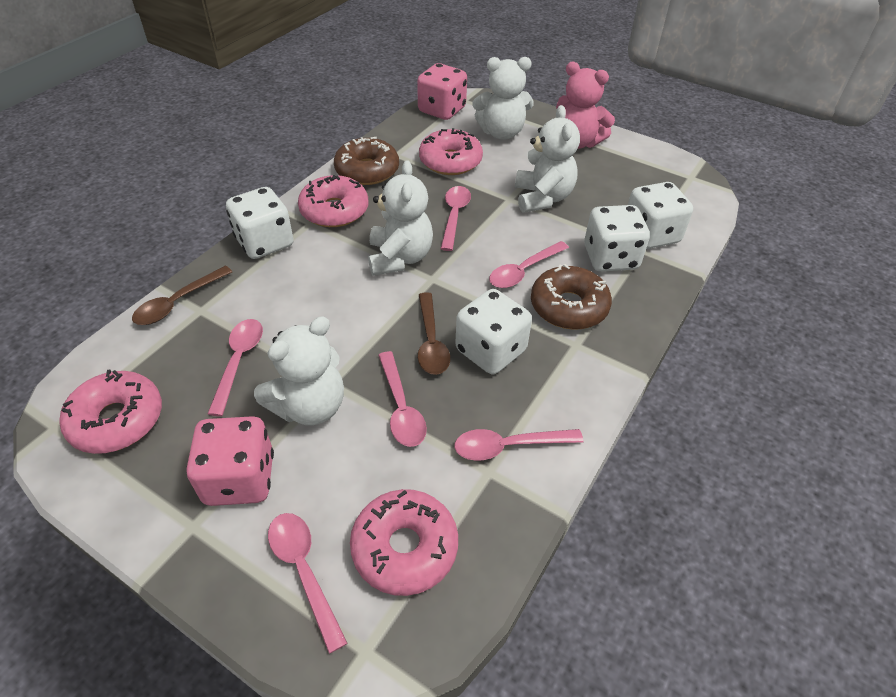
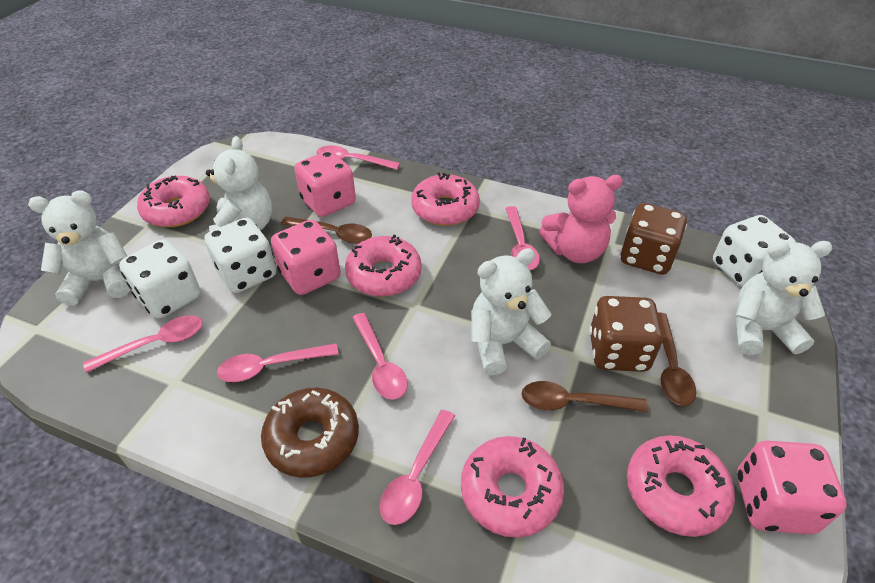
brown dice: 0 -> 2
brown donut: 2 -> 1
brown spoon: 2 -> 3
pink dice: 2 -> 3
pink donut: 4 -> 5
white dice: 4 -> 3

